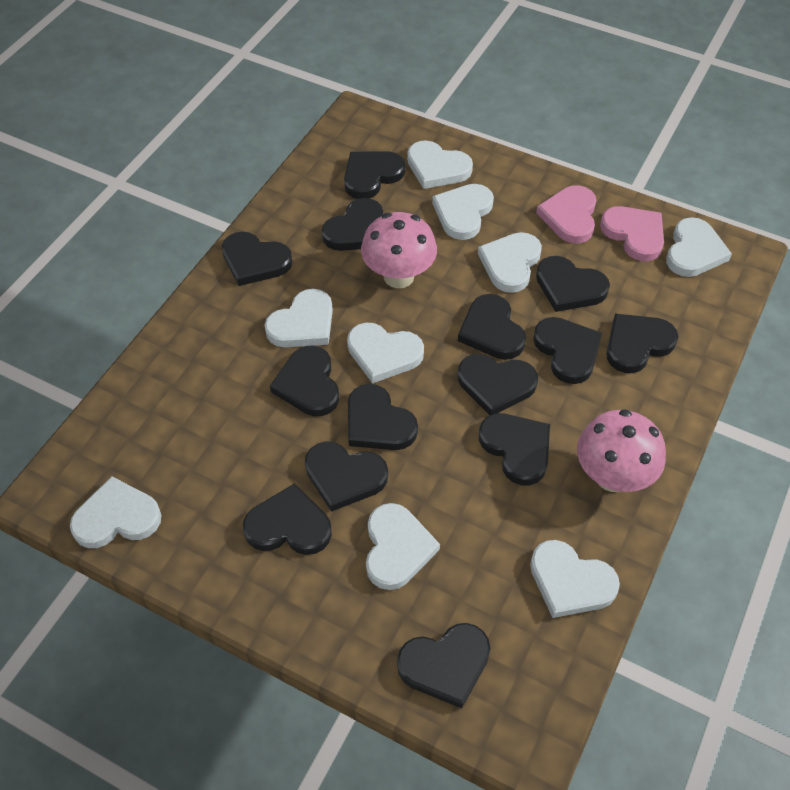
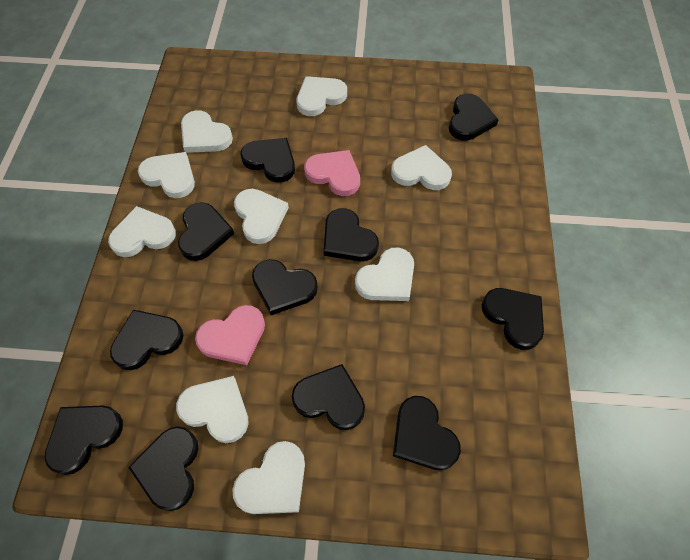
black heart: 14 -> 11
pink mushroom: 2 -> 0

